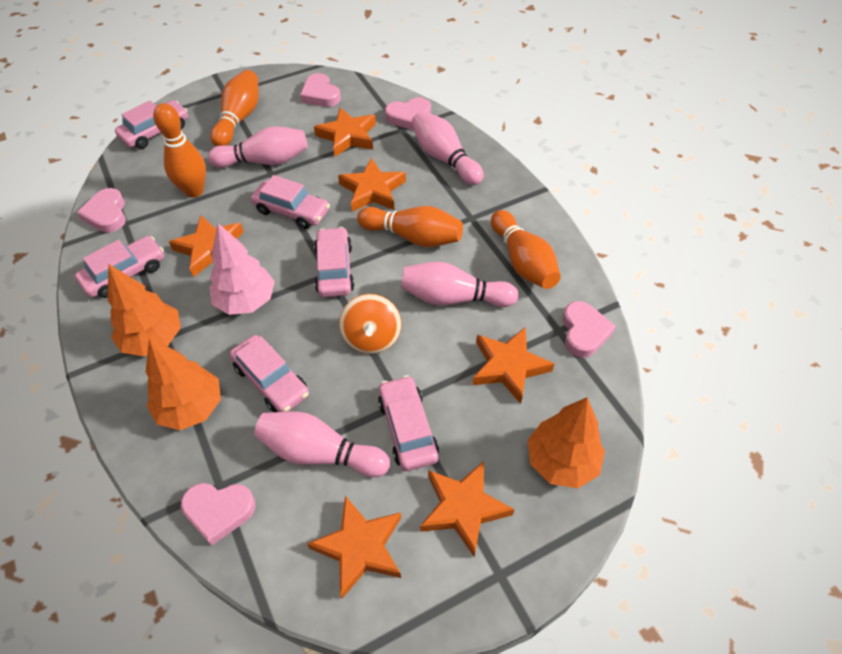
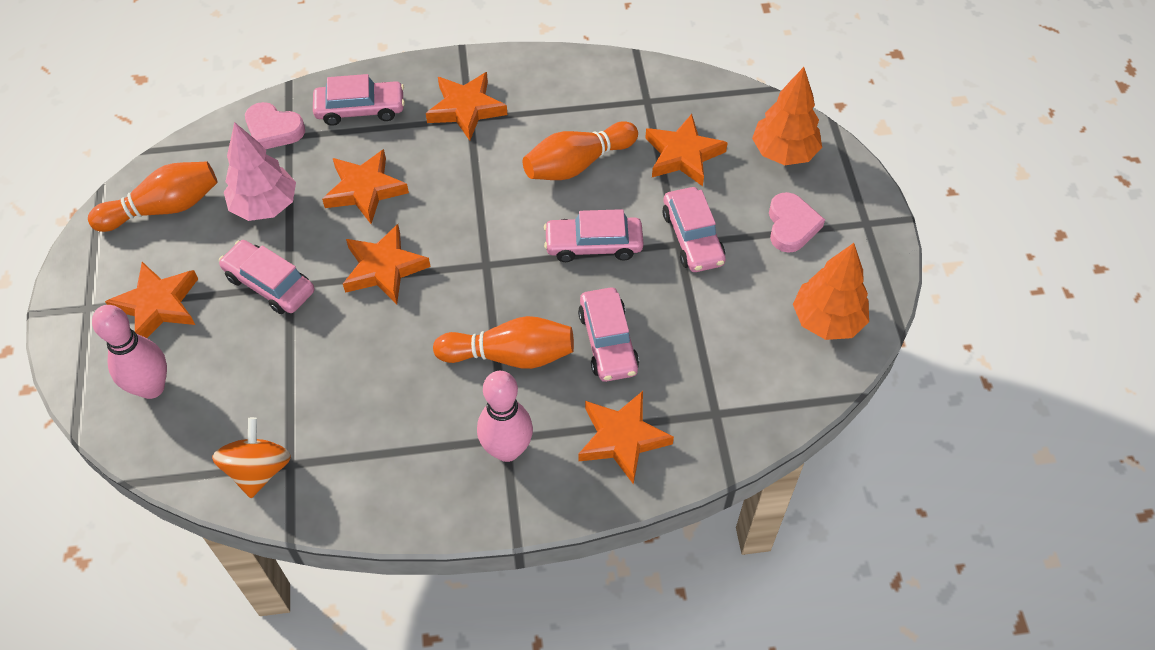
orange bowling pin: 4 -> 3
orange tree: 3 -> 2
pink bowling pin: 4 -> 2
pink car: 6 -> 5
pink heart: 5 -> 2

